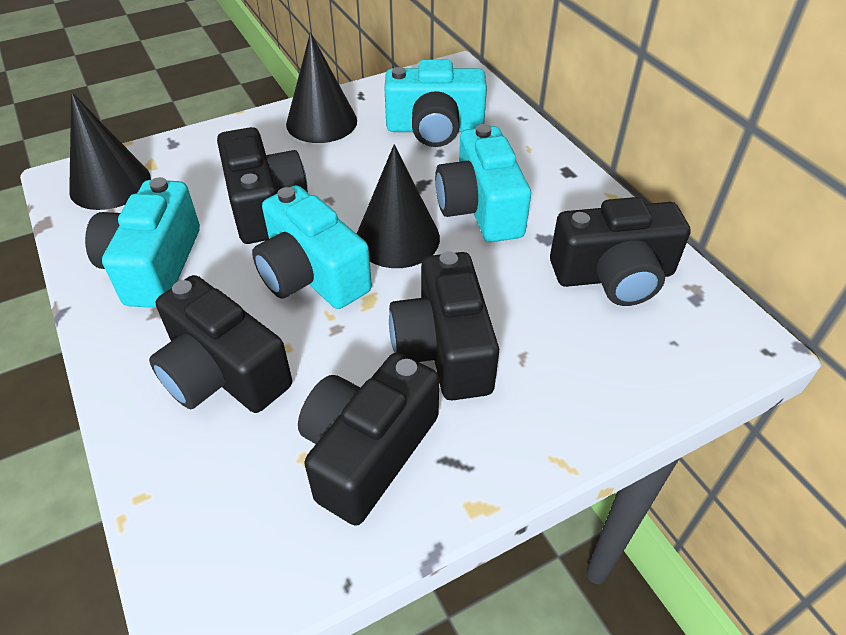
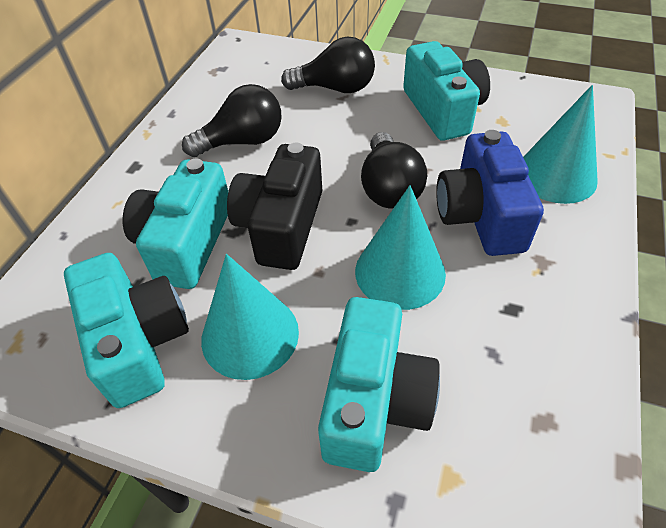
black camera: 5 -> 1
black cone: 3 -> 0
black light bulb: 0 -> 3
blue camera: 0 -> 1
turquoise cone: 0 -> 3

